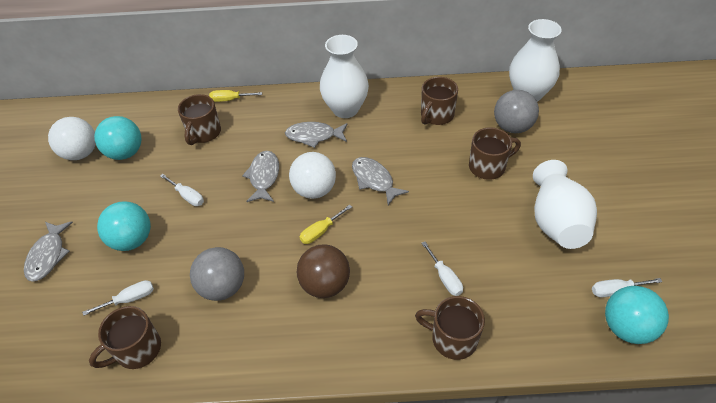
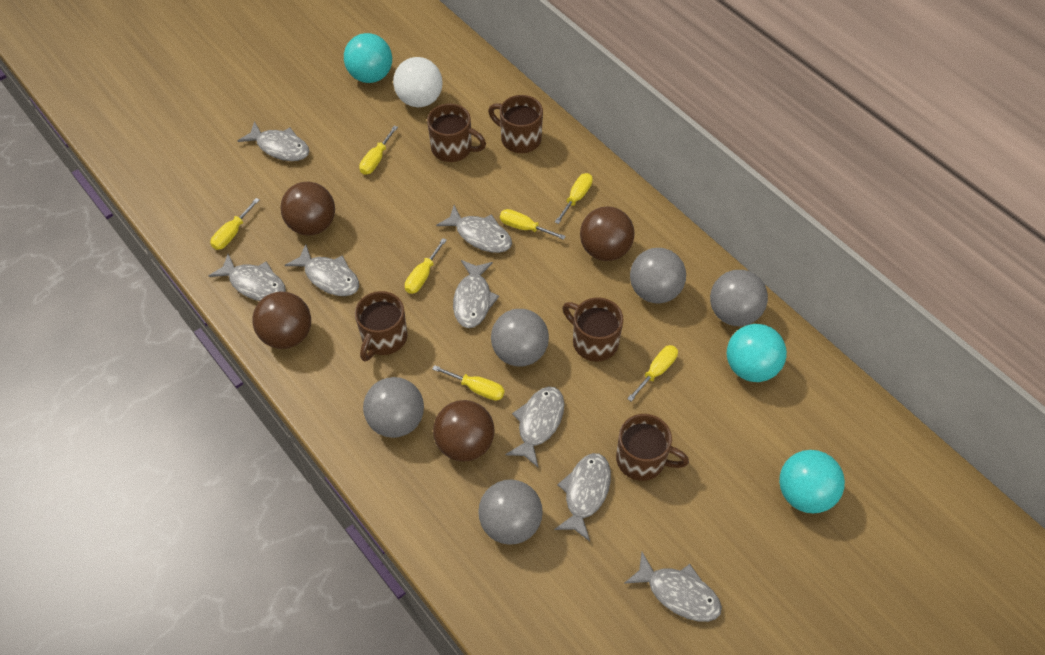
brown ball: 1 -> 4
grey ball: 2 -> 5
grey fish: 4 -> 8
white ball: 2 -> 1
white screwdriver: 4 -> 0
white vase: 3 -> 0
yellow screwdriver: 2 -> 7

